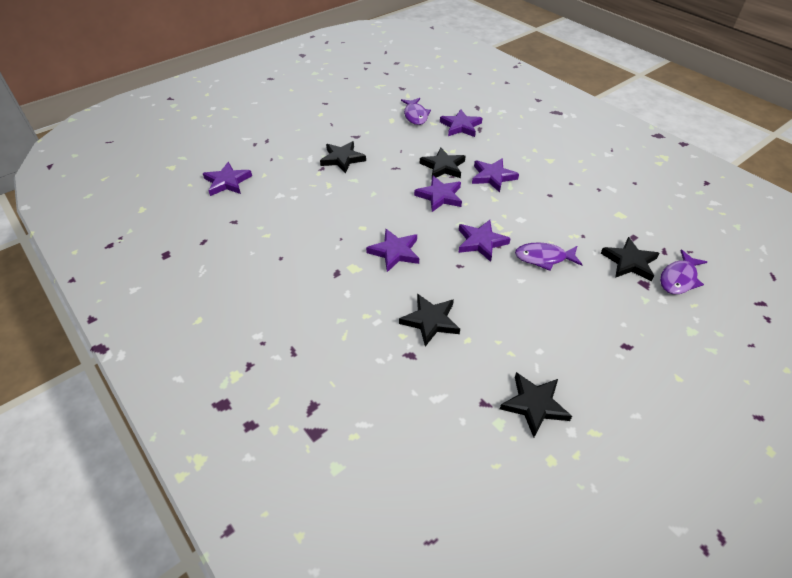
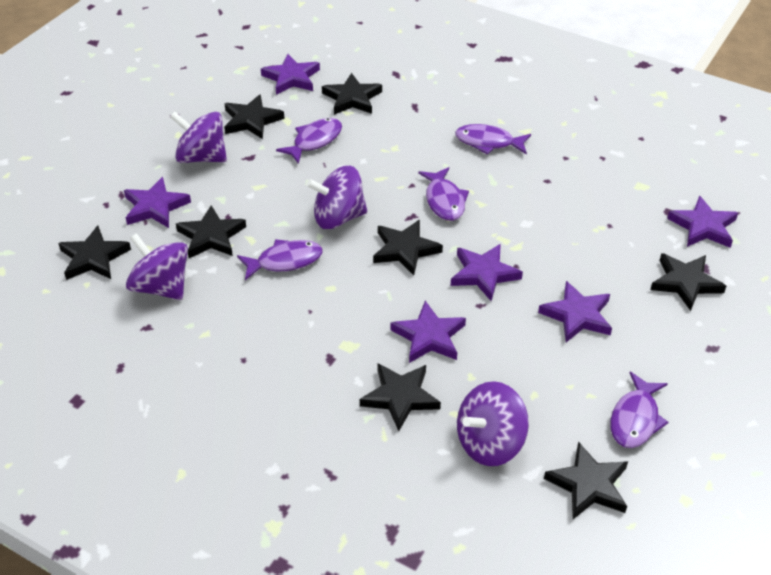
black star: 5 -> 8
purple fish: 3 -> 5
purple spinning top: 0 -> 4

